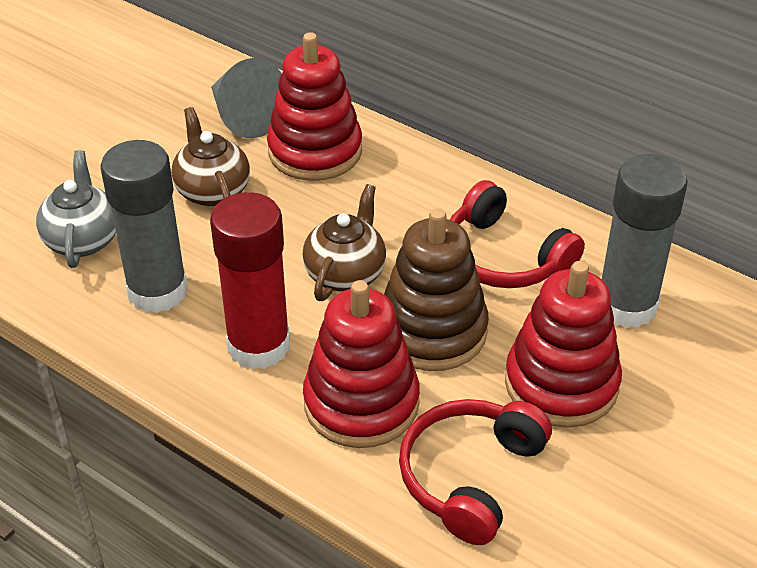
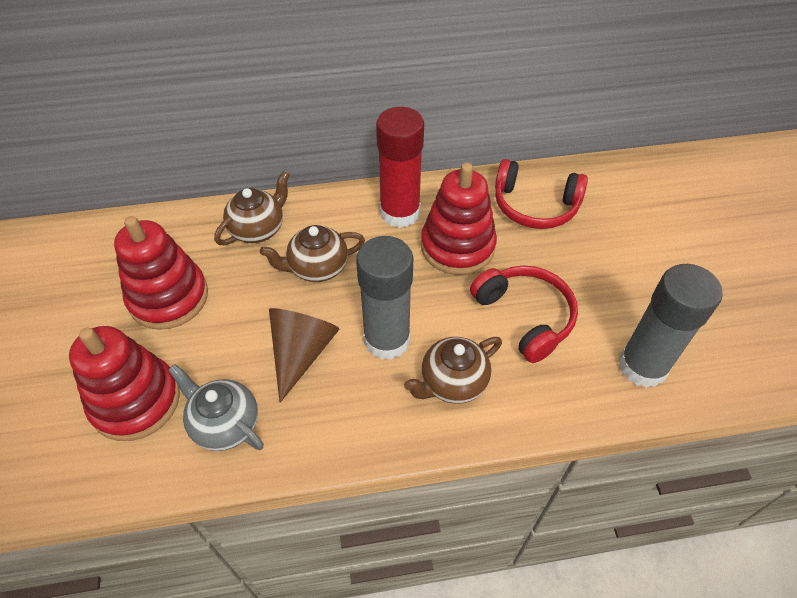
brown cone: 0 -> 1
brown stacking toy: 1 -> 0
brown teapot: 2 -> 3
grey cone: 1 -> 0

